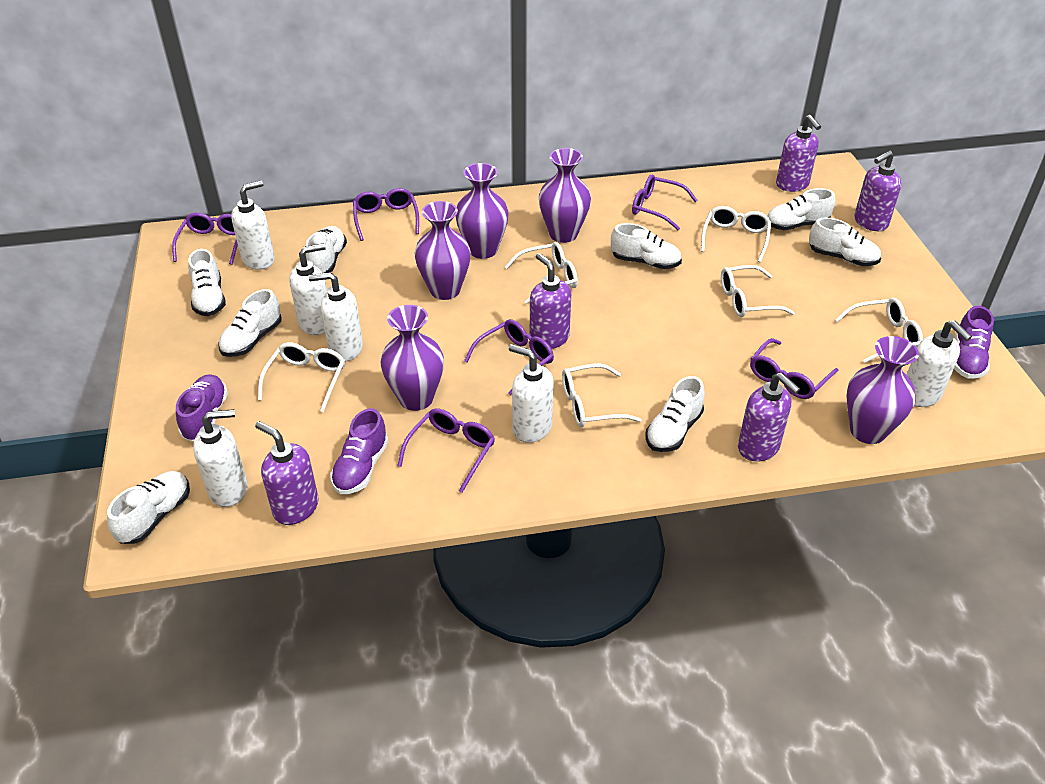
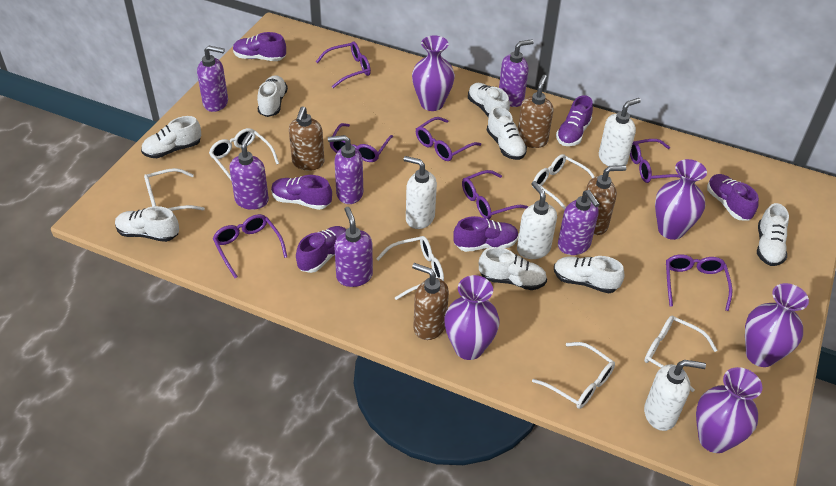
brown soap dispenser: 0 -> 4
purple glasses: 6 -> 7
purple shoe: 3 -> 6
purple soap dispenser: 5 -> 6
white soap dispenser: 6 -> 4

